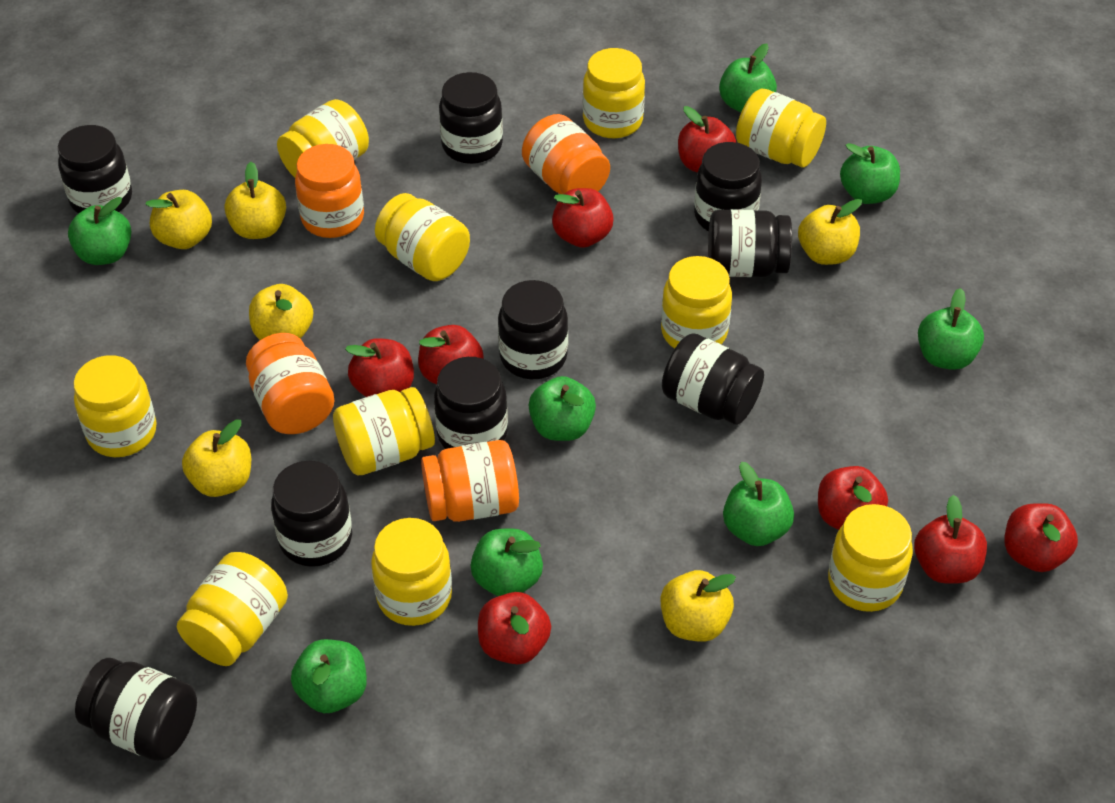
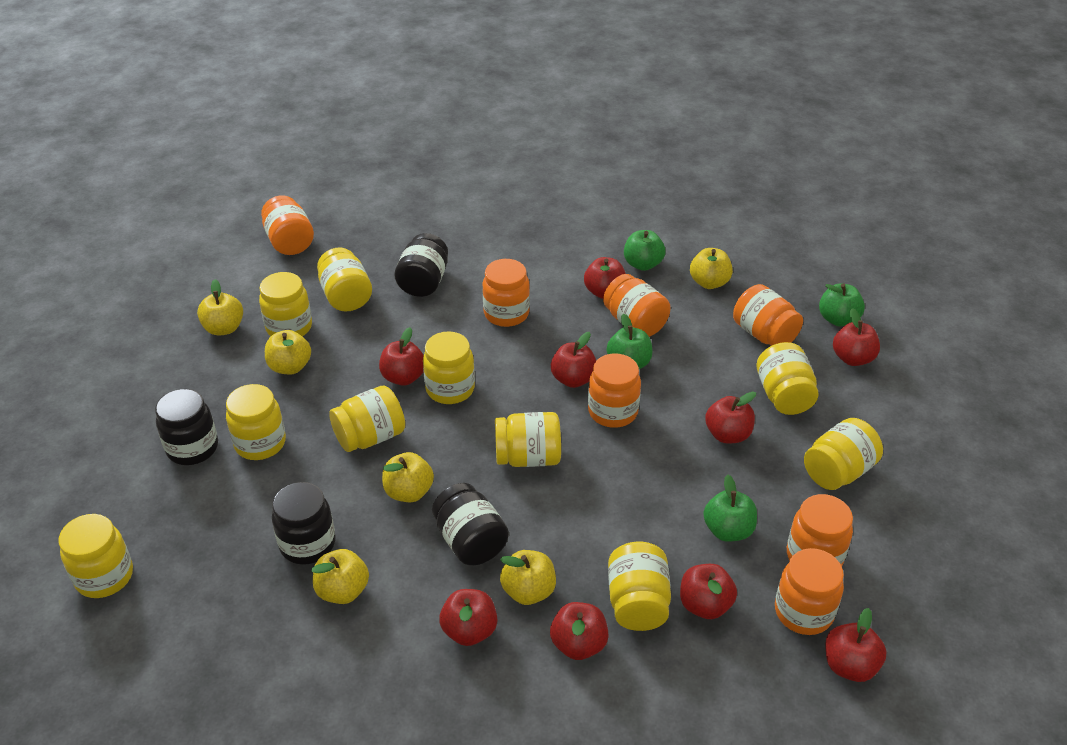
black jar: 9 -> 4
green apple: 8 -> 4
orange jar: 4 -> 7
red apple: 8 -> 9

